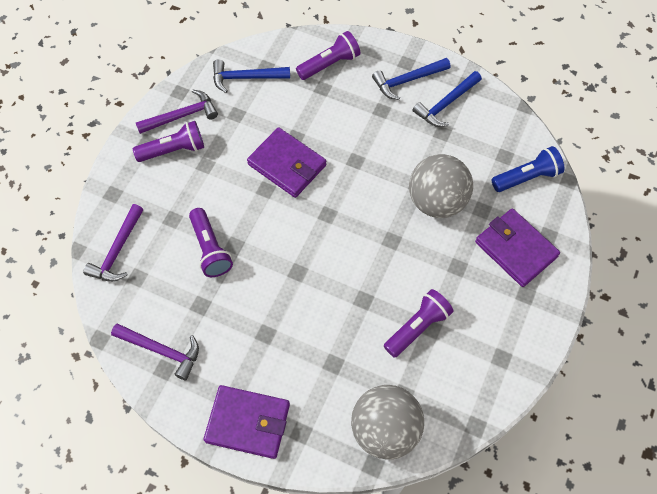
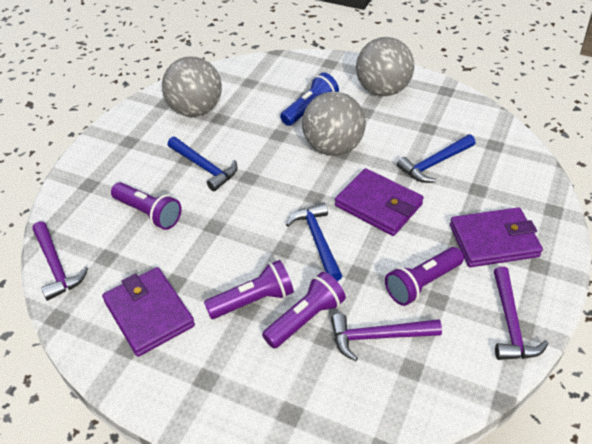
grey ball: 2 -> 3

